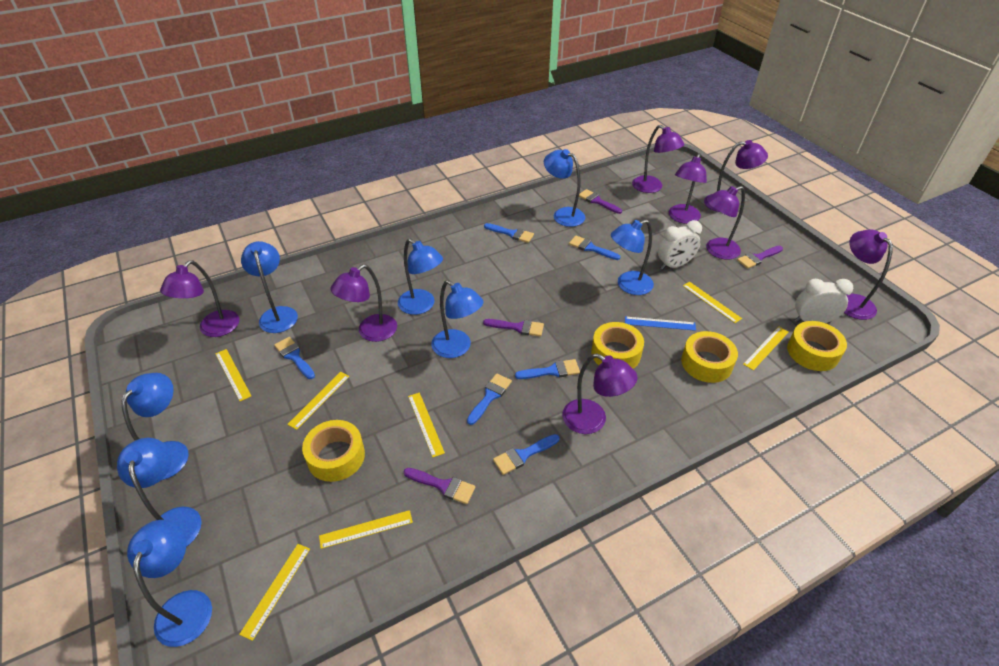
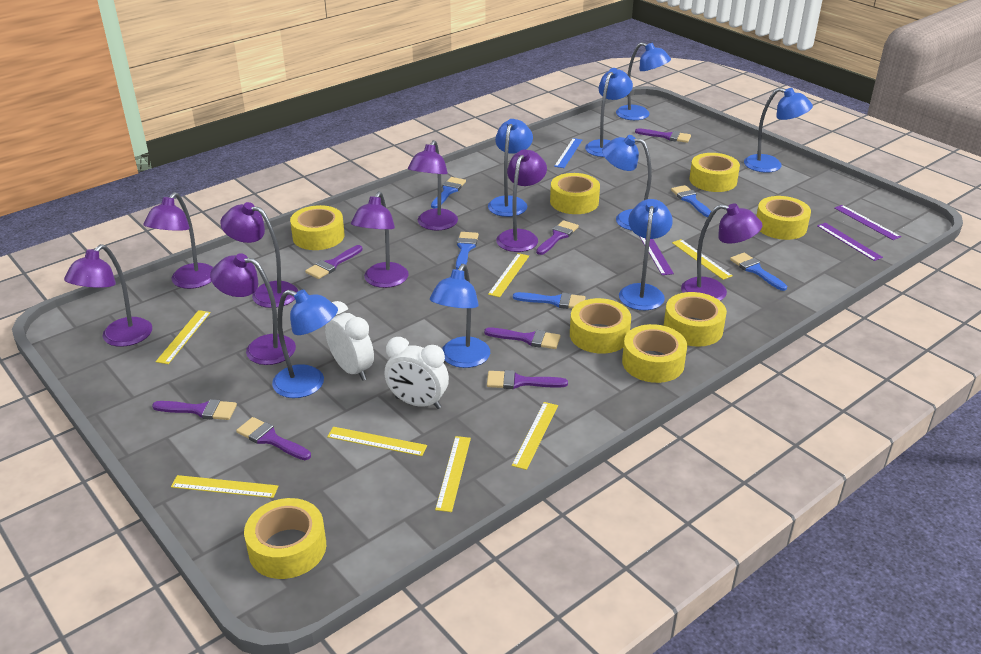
blue brush: 6 -> 5
purple brush: 4 -> 7
purple ruler: 0 -> 3
yellow tape: 4 -> 8

